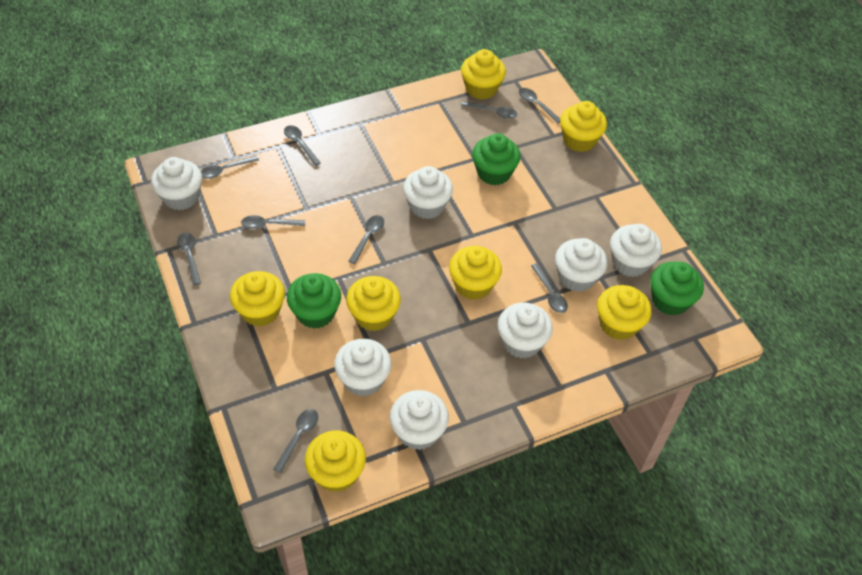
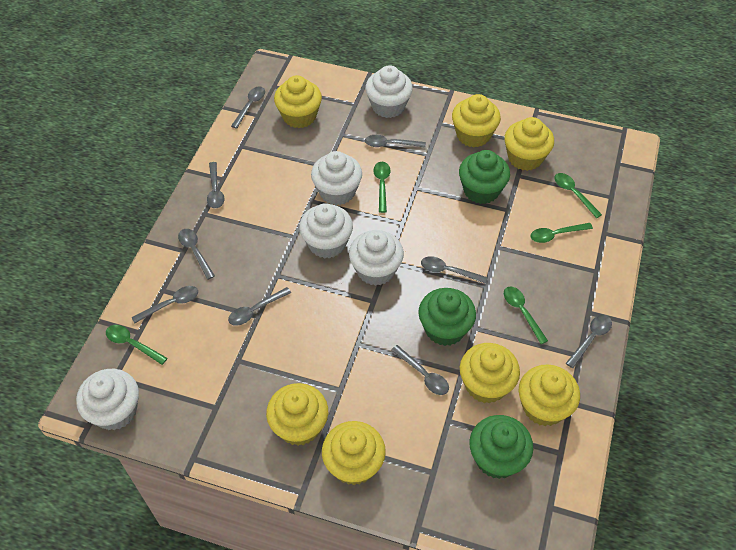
green spoon: 0 -> 5
white cupcake: 7 -> 5

